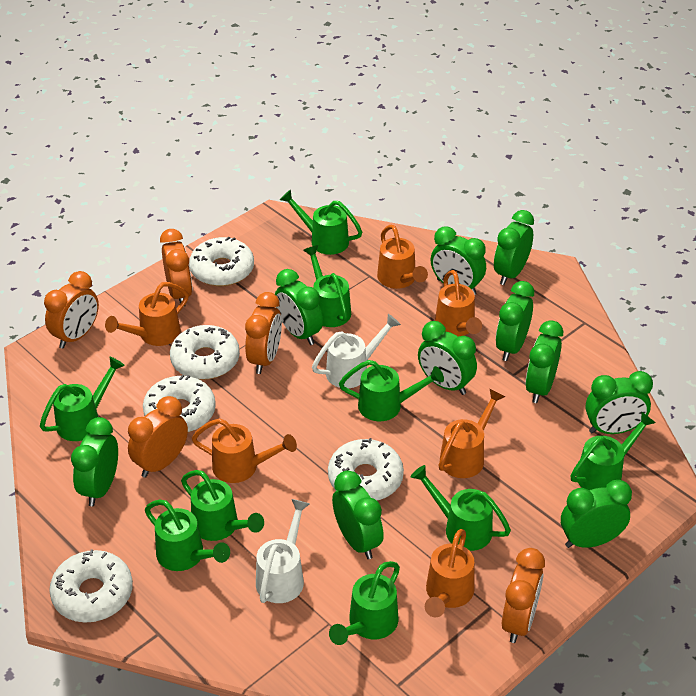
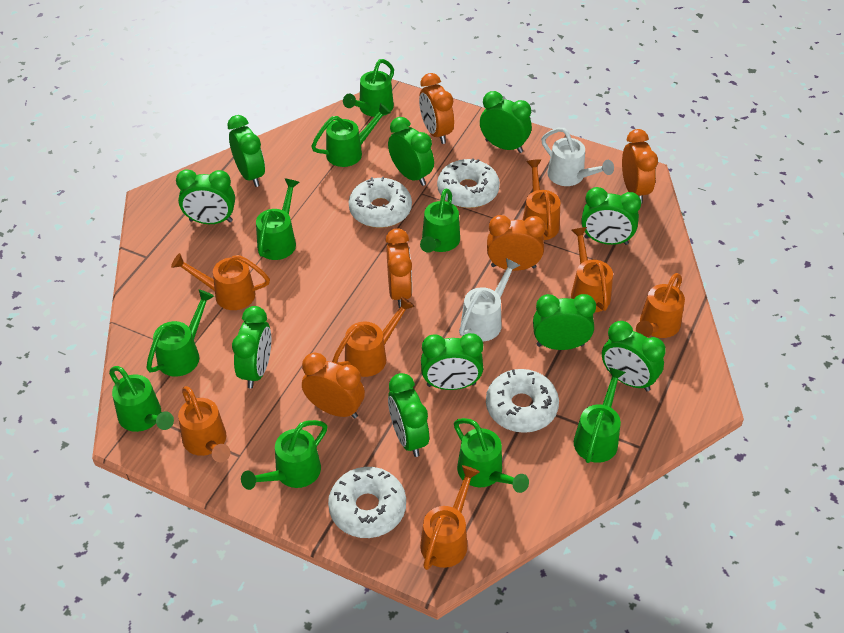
orange watering can: 6 -> 7
white donut: 5 -> 4

